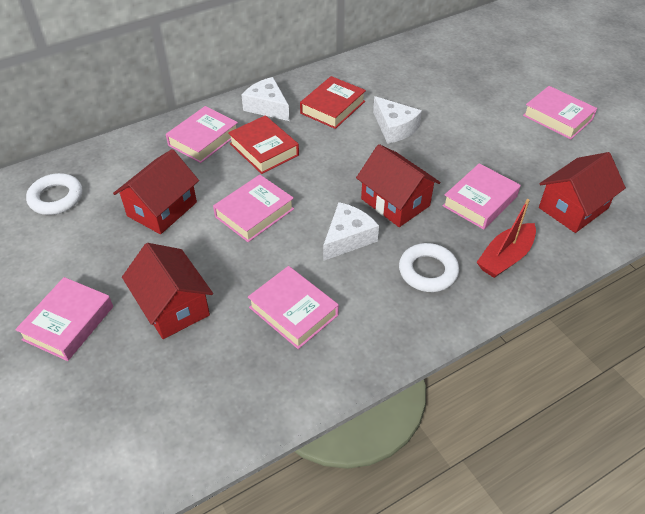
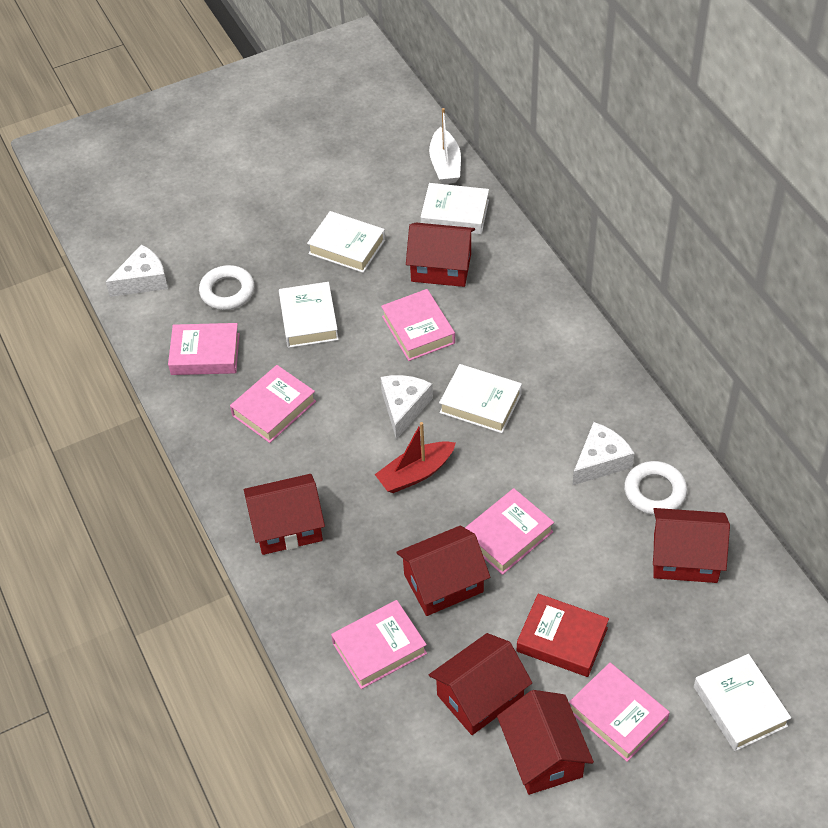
red book: 2 -> 1
red house: 4 -> 6
white boat: 0 -> 1
white book: 0 -> 5

